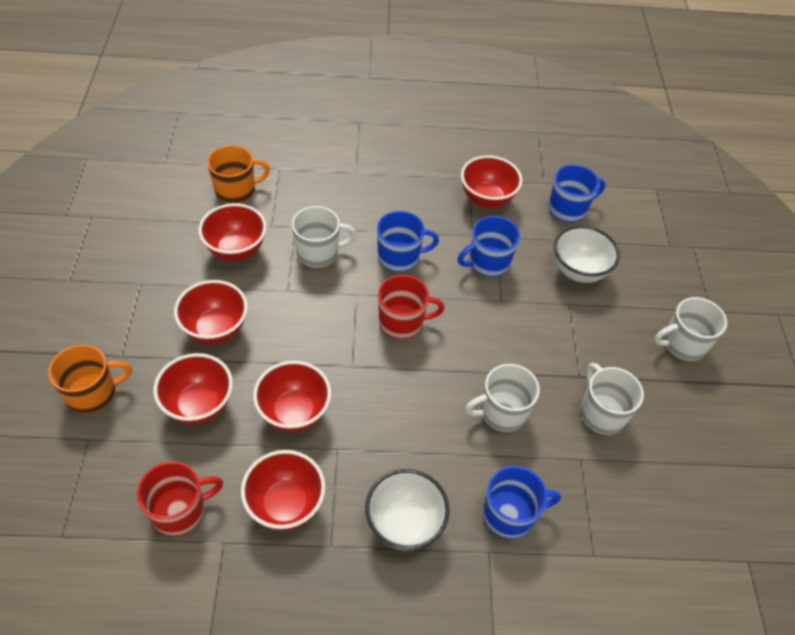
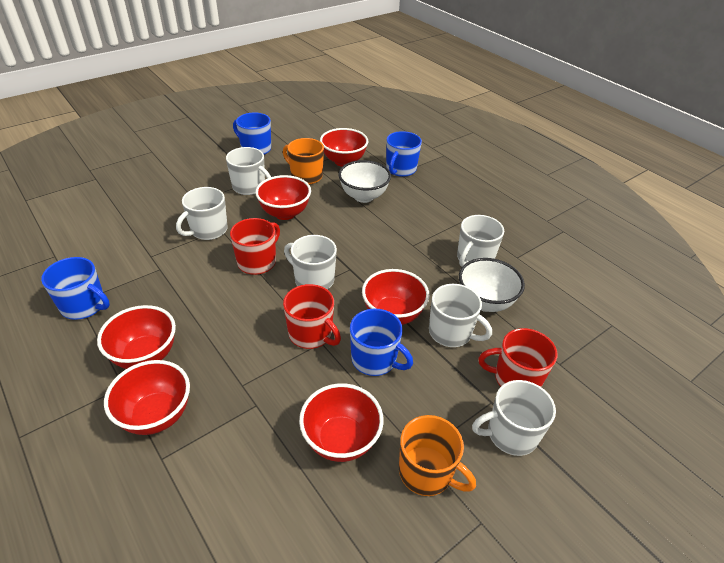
red mug: 2 -> 3
white mug: 4 -> 6

